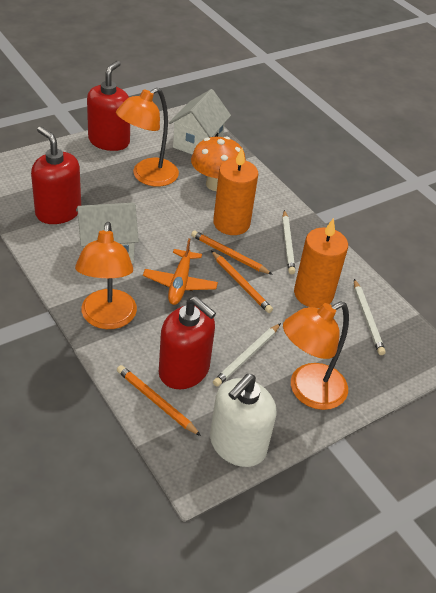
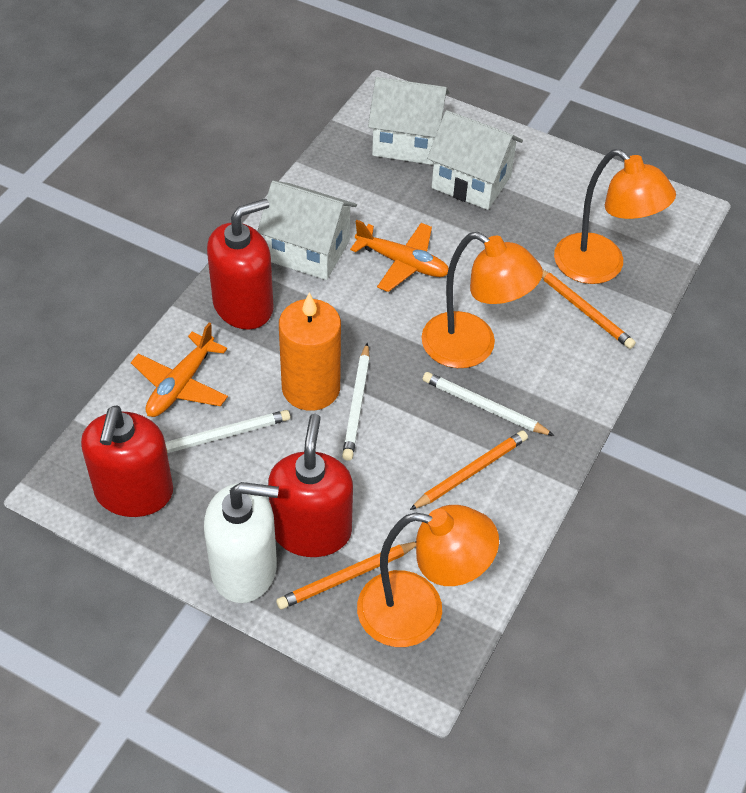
orange candle: 2 -> 1
orange mushroom: 1 -> 0
orange plane: 1 -> 2
white house: 2 -> 3

